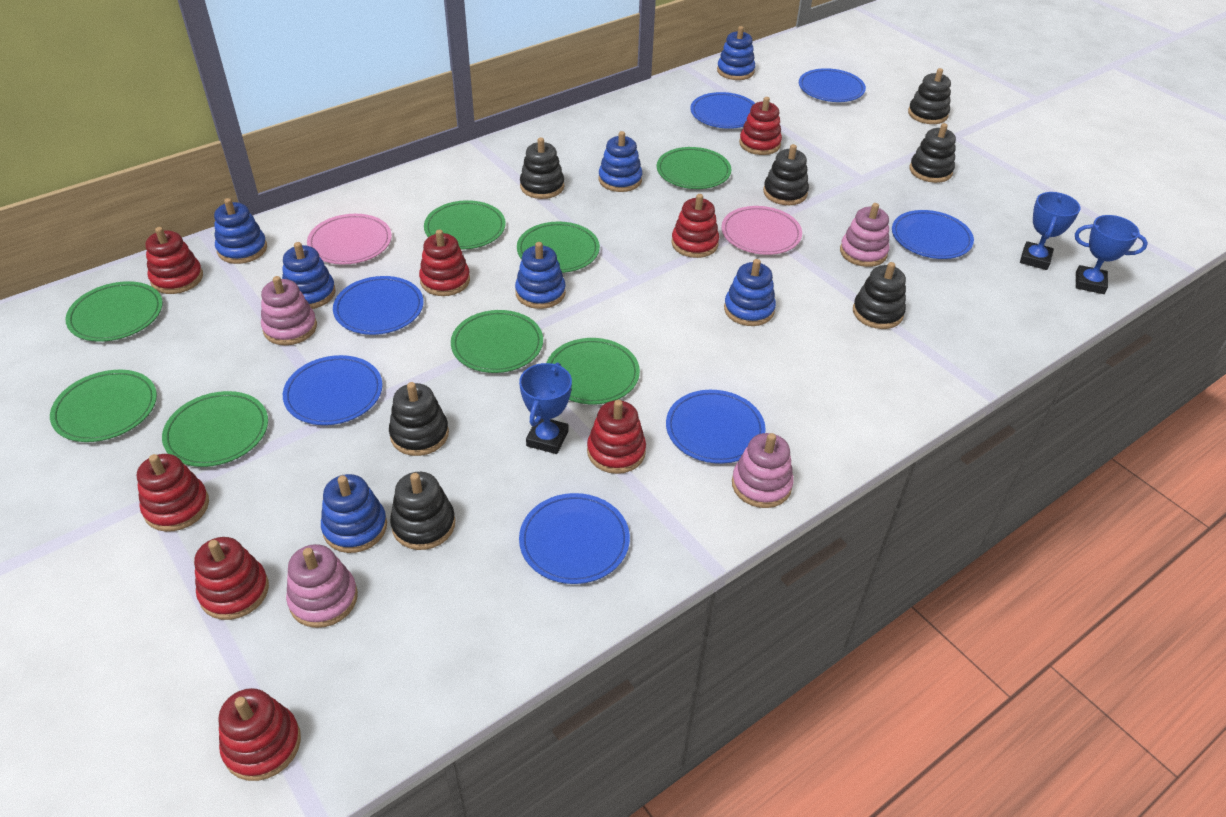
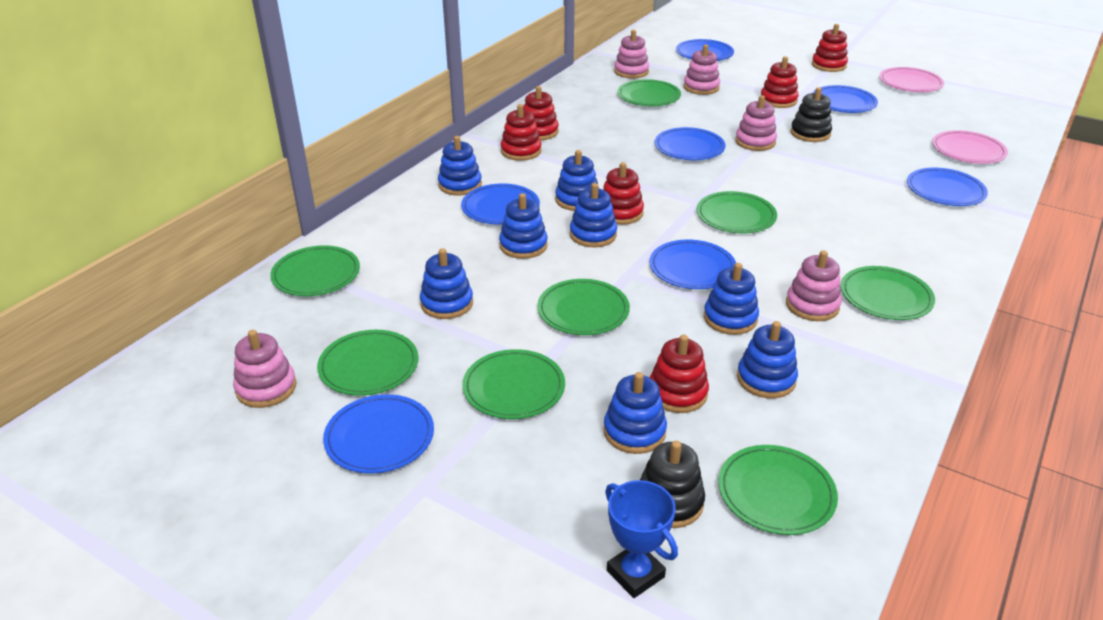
black stacking toy: 7 -> 2
blue stacking toy: 7 -> 8
blue trophy: 3 -> 1
pink stacking toy: 4 -> 5
red stacking toy: 8 -> 6

